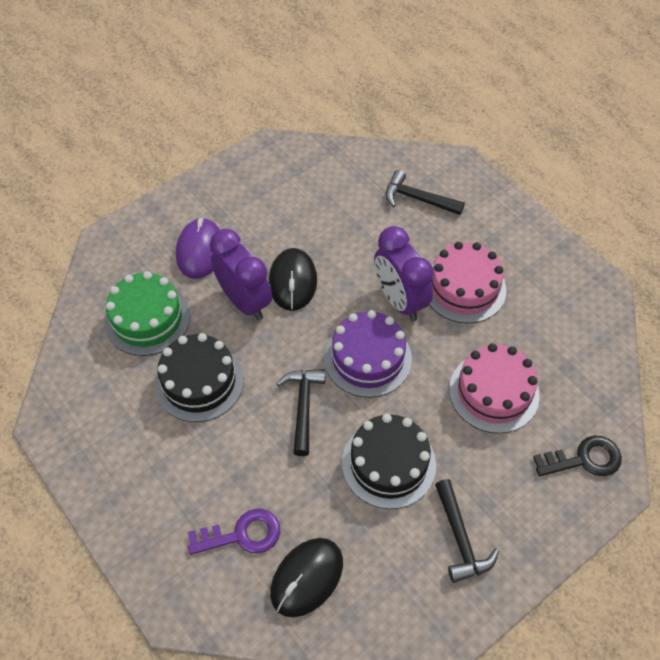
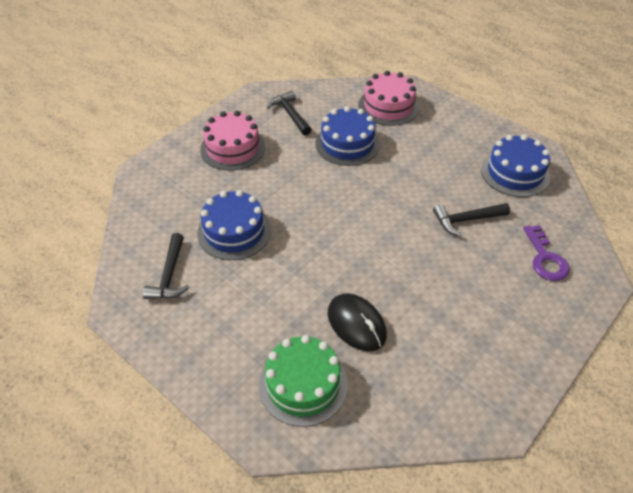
black cake: 2 -> 0
black key: 1 -> 0
black mouse: 2 -> 1
blue cake: 0 -> 3
purple cake: 1 -> 0
purple clock: 2 -> 0
purple mouse: 1 -> 0

